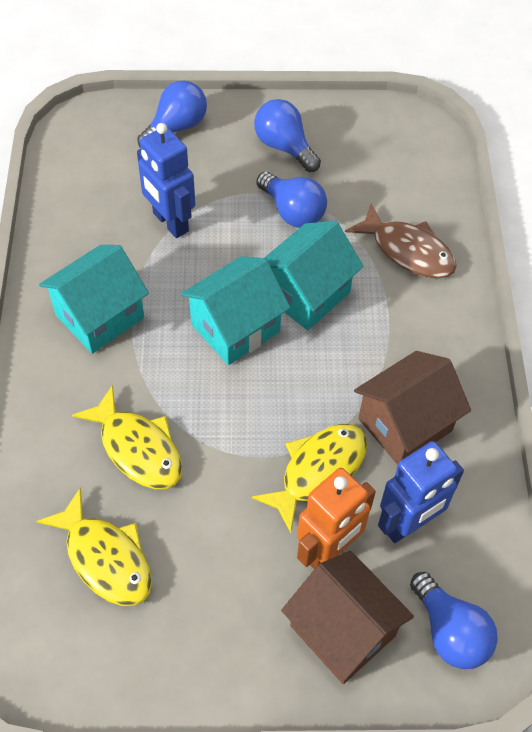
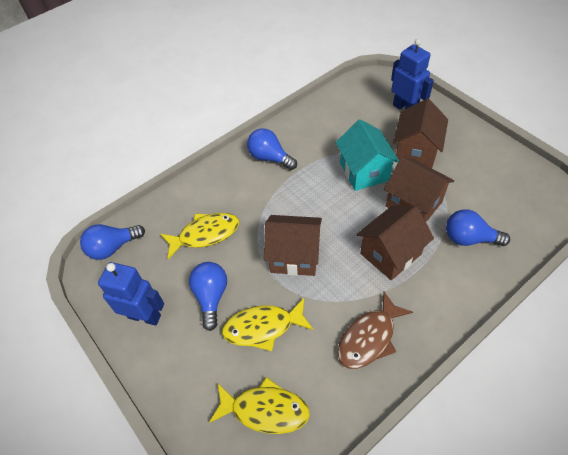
brown house: 2 -> 4
orange robot: 1 -> 0
turquoise house: 3 -> 1

